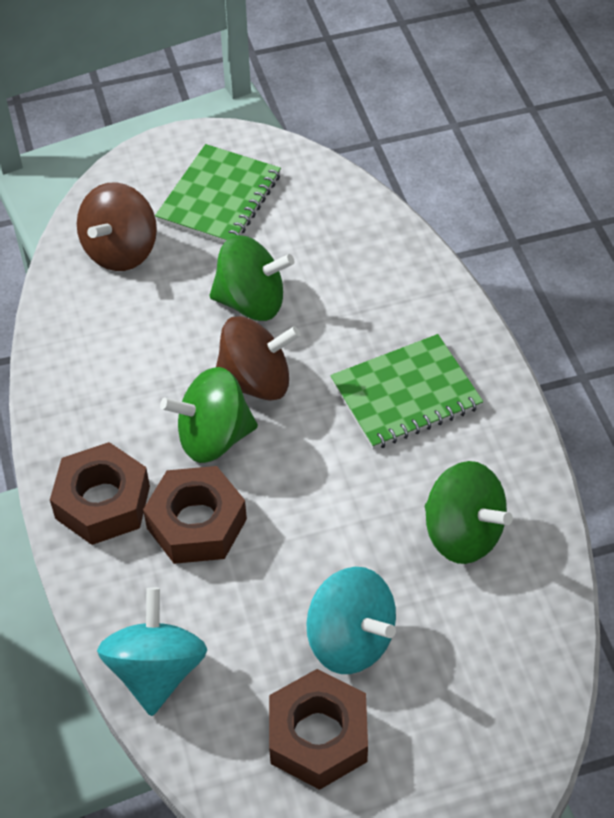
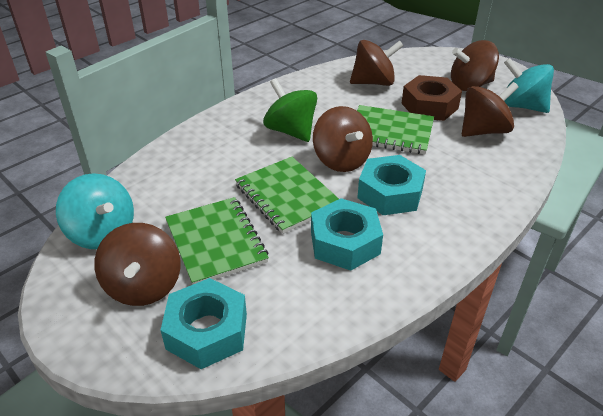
brown nut: 3 -> 1
brown spinning top: 2 -> 5
green notebook: 2 -> 3
green spinning top: 3 -> 1
turquoise nut: 0 -> 3

